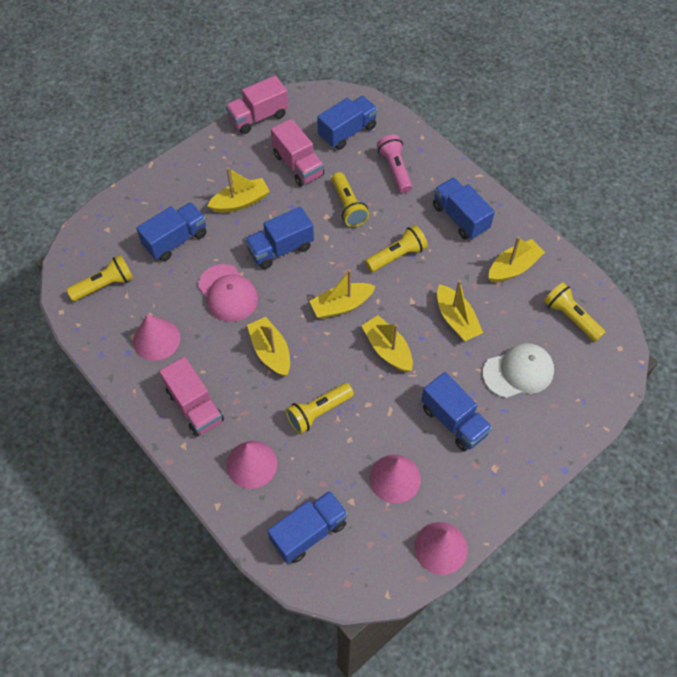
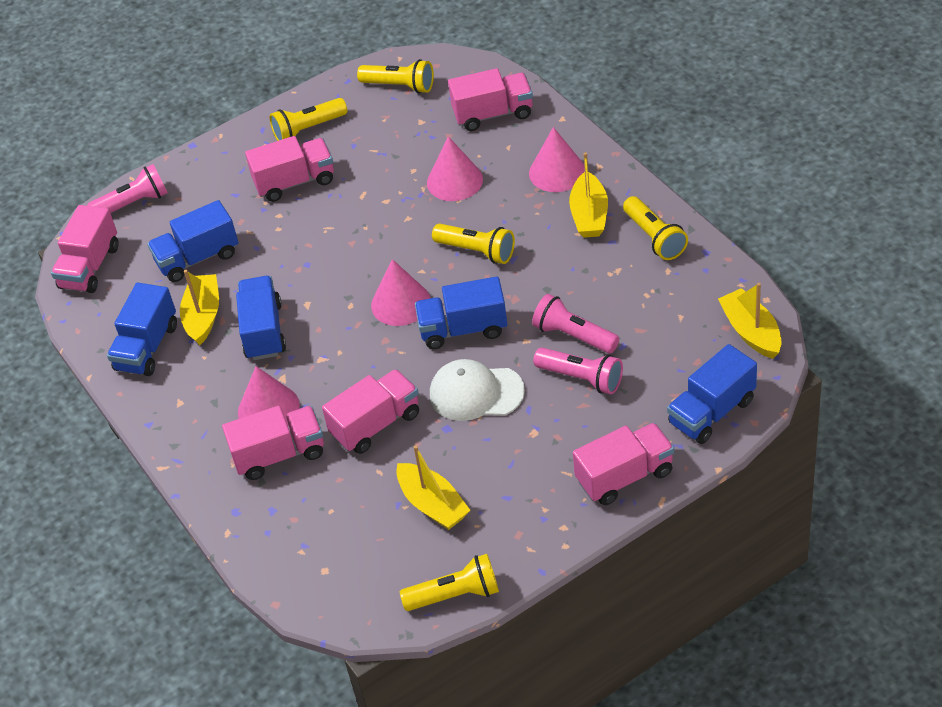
blue truck: 6 -> 5
pink cap: 1 -> 0
pink flashlight: 1 -> 3
pink truck: 3 -> 6
yellow boat: 6 -> 4

